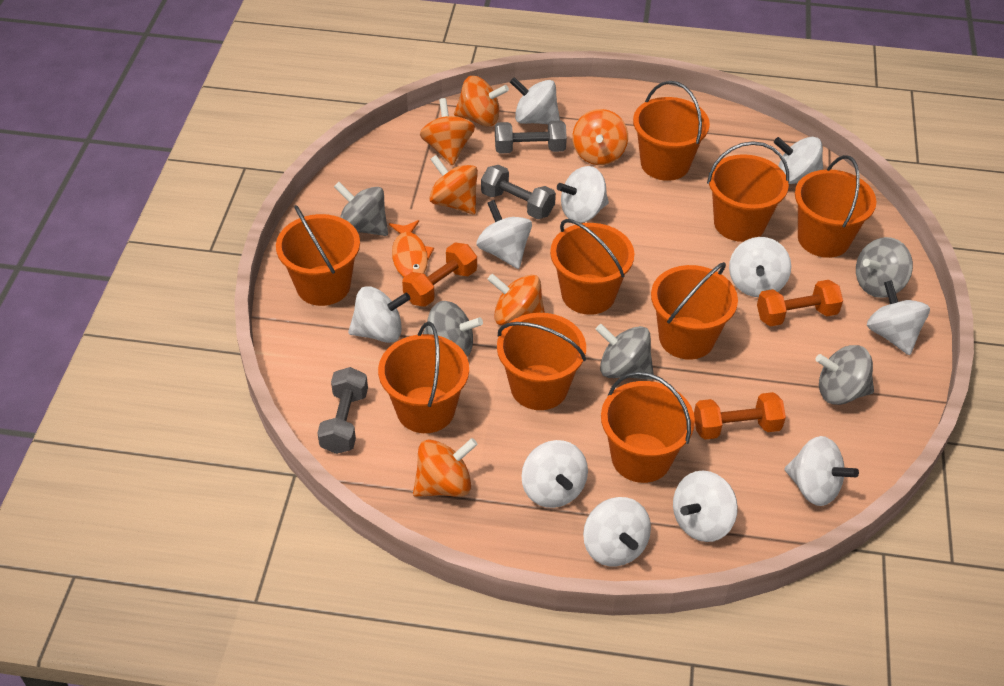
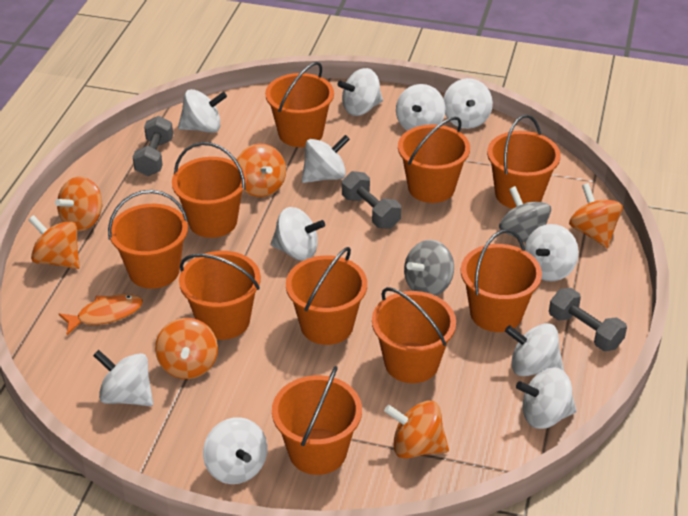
grey spinning top: 5 -> 2
orange bucket: 9 -> 10
orange dumbbell: 3 -> 0

